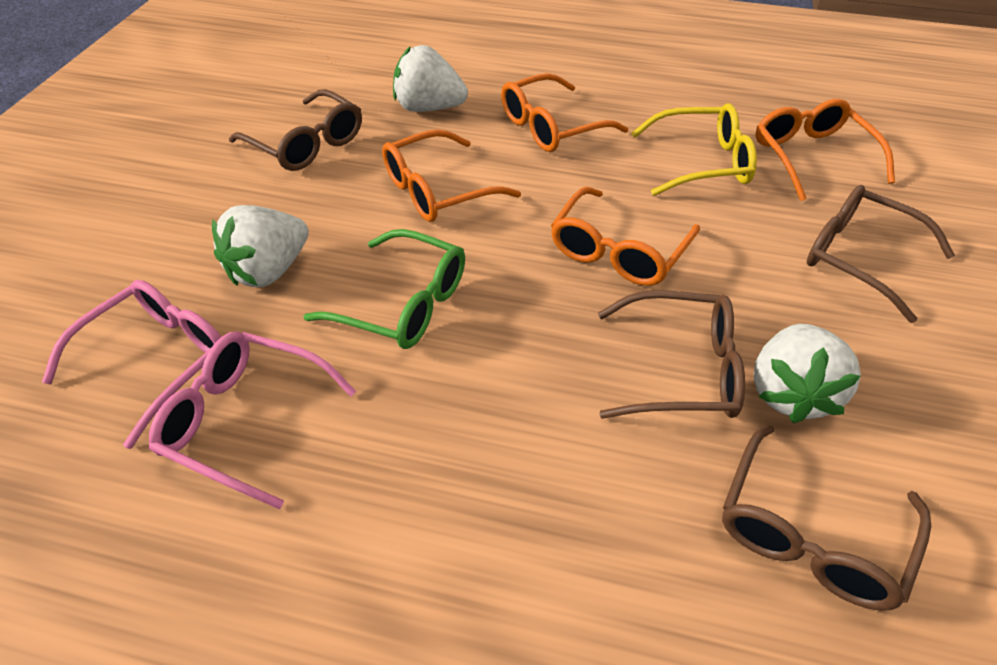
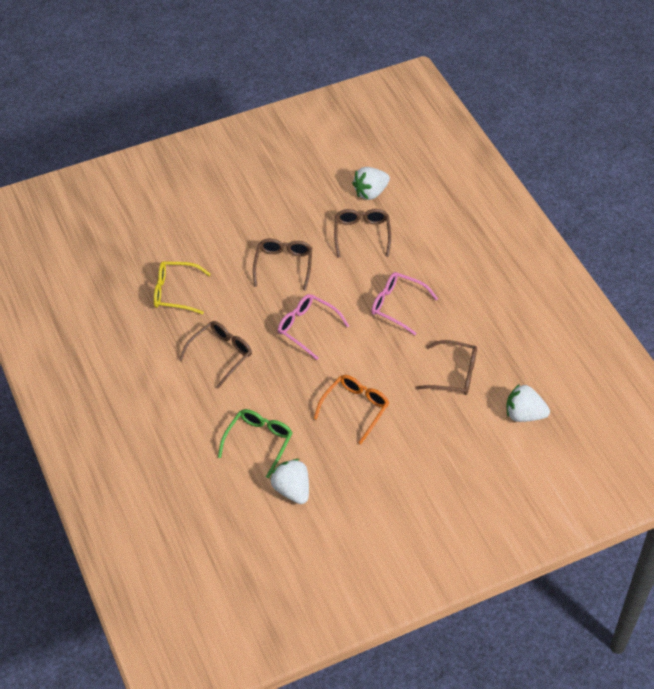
orange glasses: 4 -> 1

